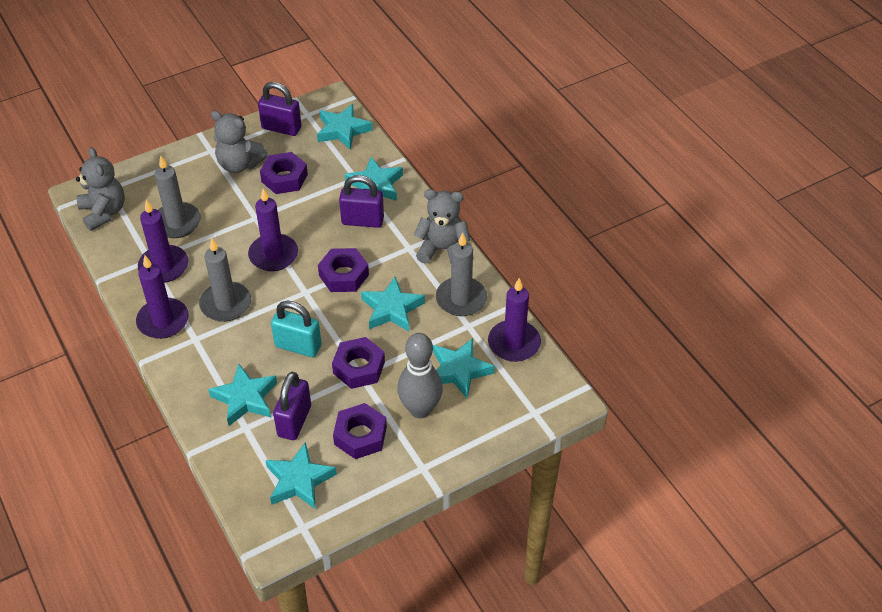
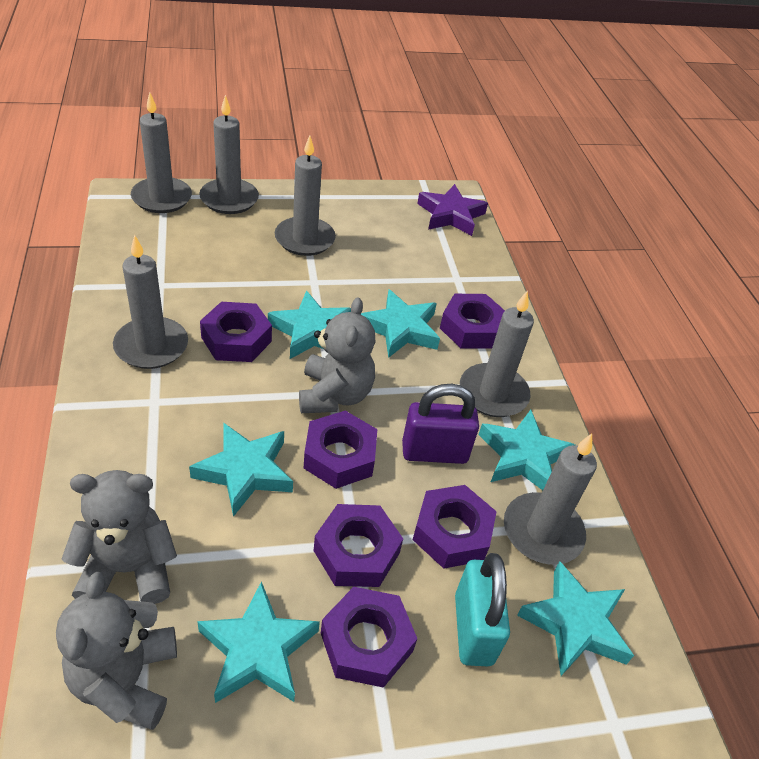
grey bowling pin: 1 -> 0
grey candle: 3 -> 6
purple candle: 4 -> 0
purple nut: 4 -> 6
purple padlock: 3 -> 1
purple star: 0 -> 1

